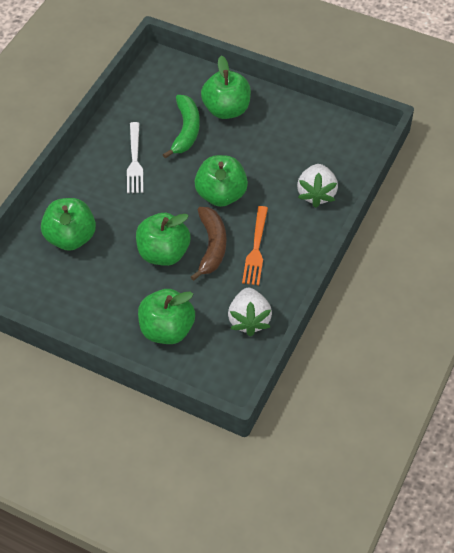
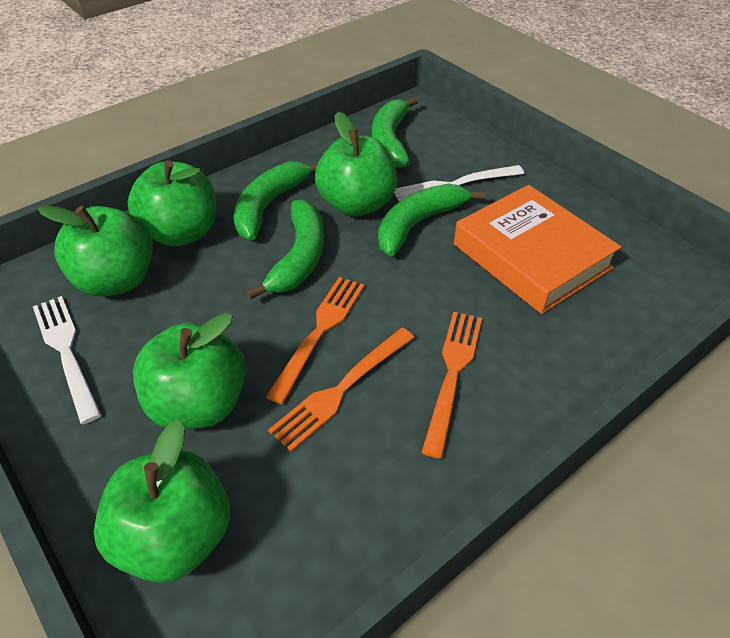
brown banana: 1 -> 0
green banana: 1 -> 4
orange book: 0 -> 1
orange fork: 1 -> 3
white fork: 1 -> 2
white strawberry: 2 -> 0

